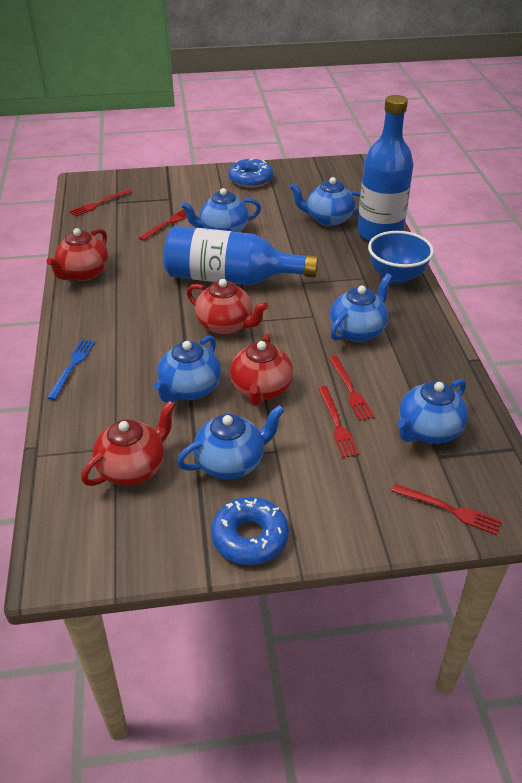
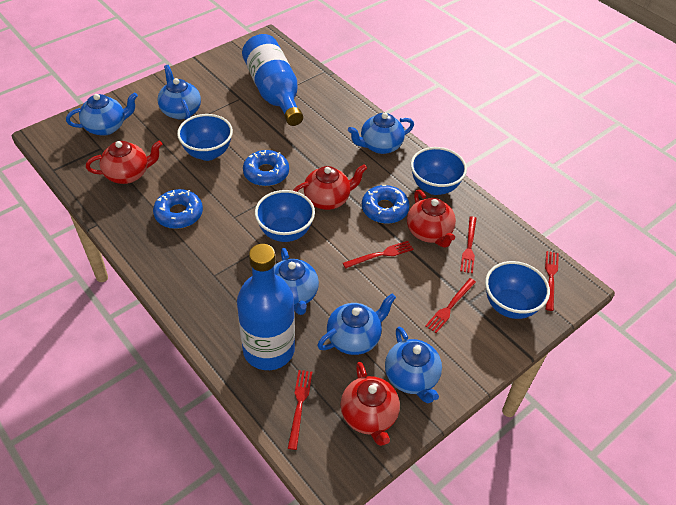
blue bowl: 1 -> 4
blue donut: 2 -> 3
blue fork: 1 -> 0

